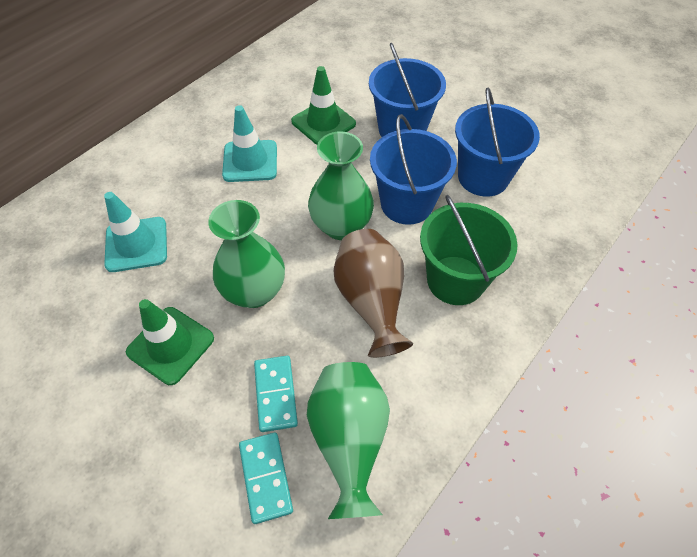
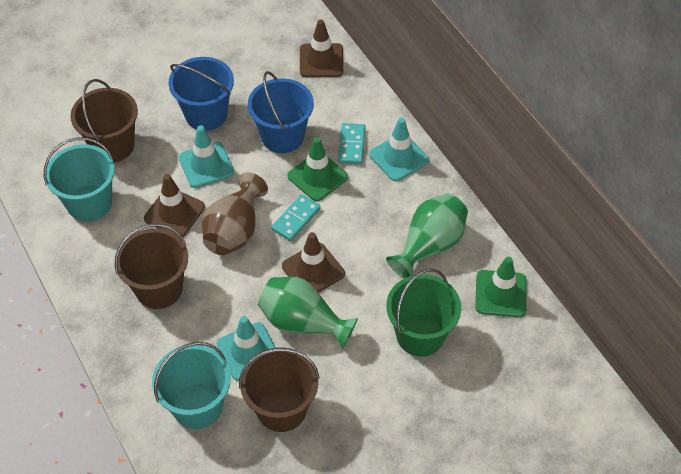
blue bucket: 3 -> 2
brown bucket: 0 -> 3
brown traffic cone: 0 -> 3
green vase: 3 -> 2
turquoise bucket: 0 -> 2
turquoise traffic cone: 2 -> 3

